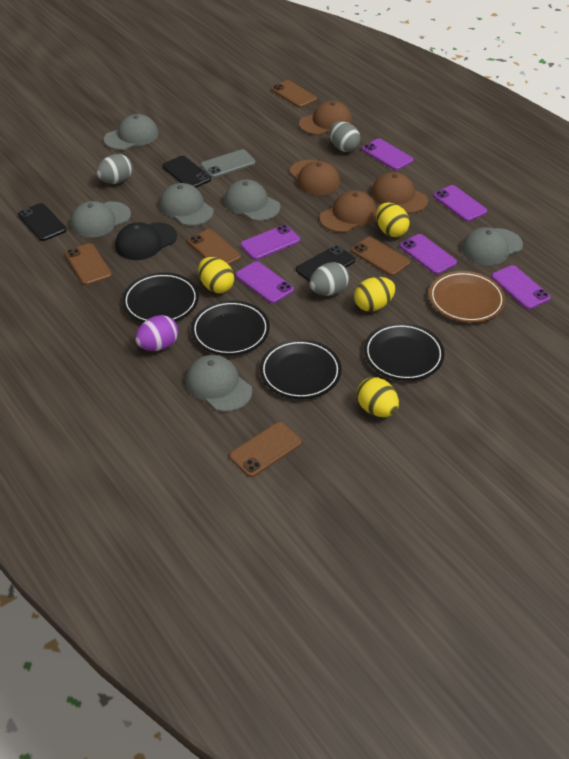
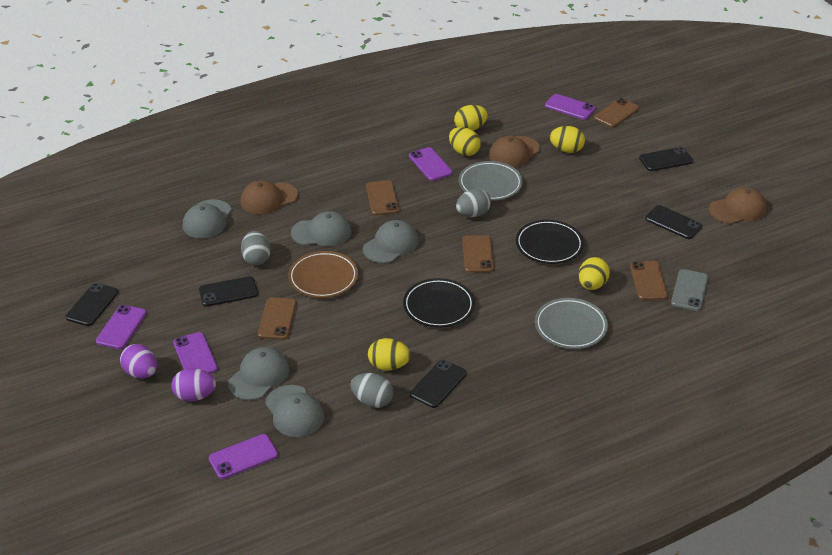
black cap: 1 -> 0
black phone: 3 -> 5
black plate: 4 -> 2
brown cap: 4 -> 3
grey cap: 6 -> 5
grey plate: 0 -> 2
purple egg: 1 -> 2
purple phone: 6 -> 5
yellow egg: 4 -> 5

